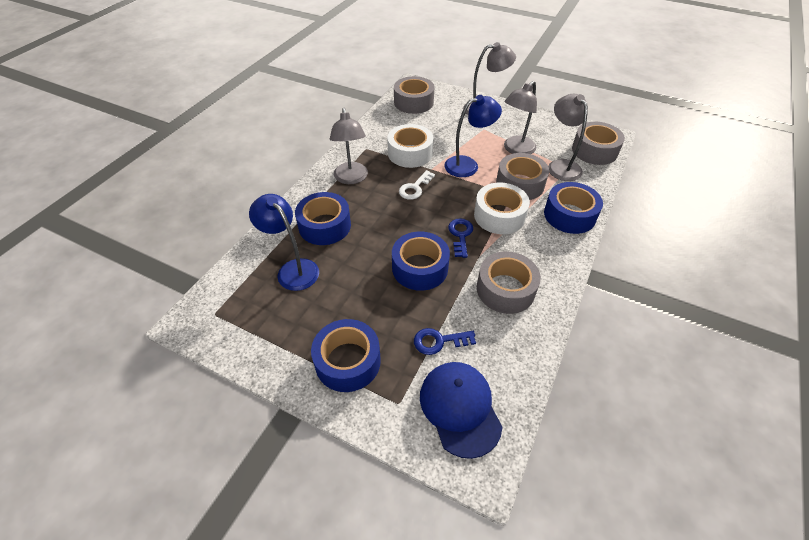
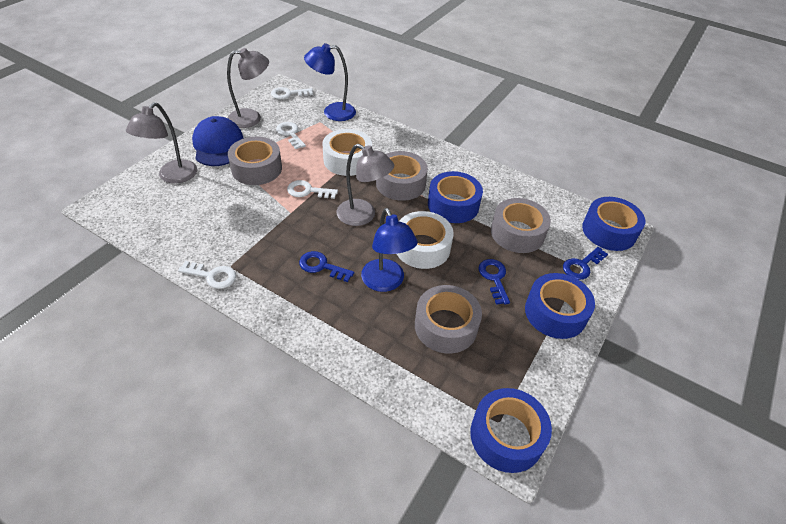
blue key: 2 -> 3
grey lamp: 4 -> 3
white key: 1 -> 4

